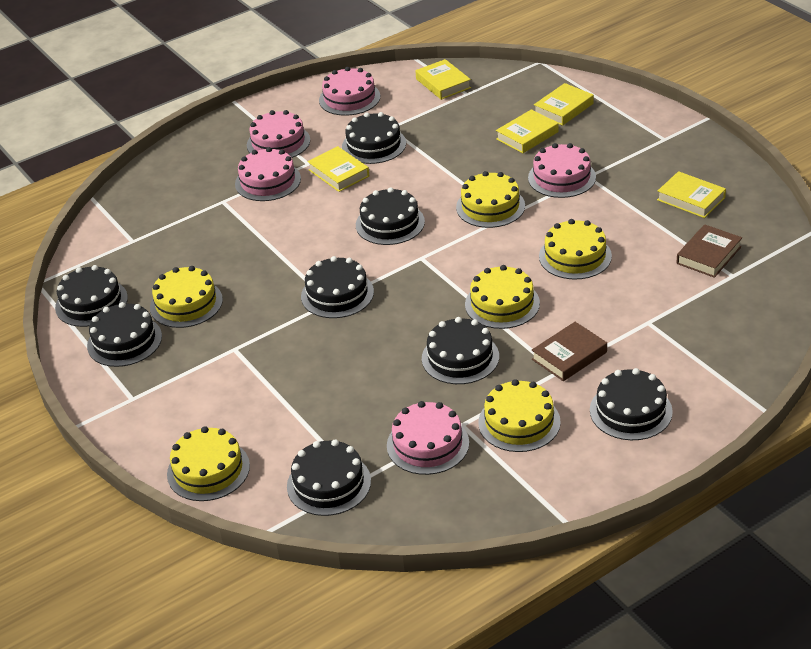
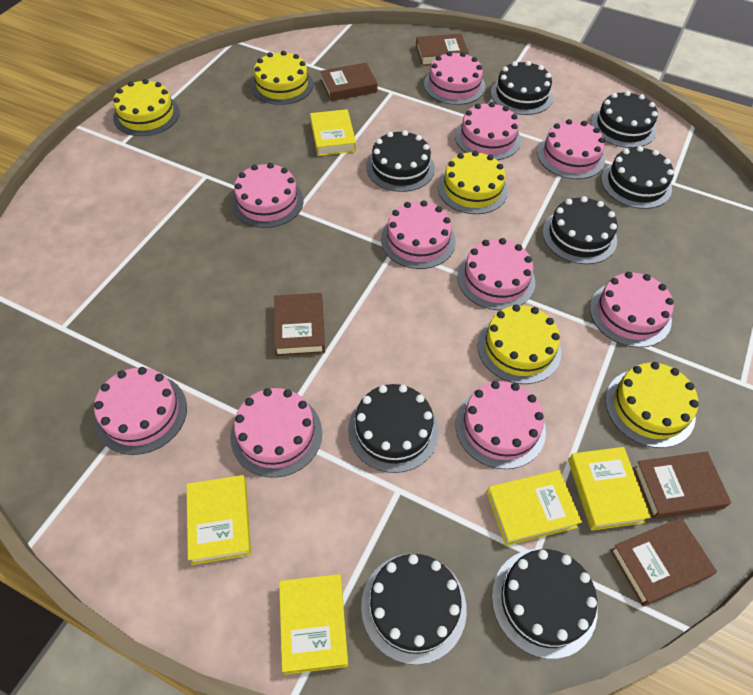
brown book: 2 -> 5
pink cake: 5 -> 10
yellow cake: 6 -> 5

